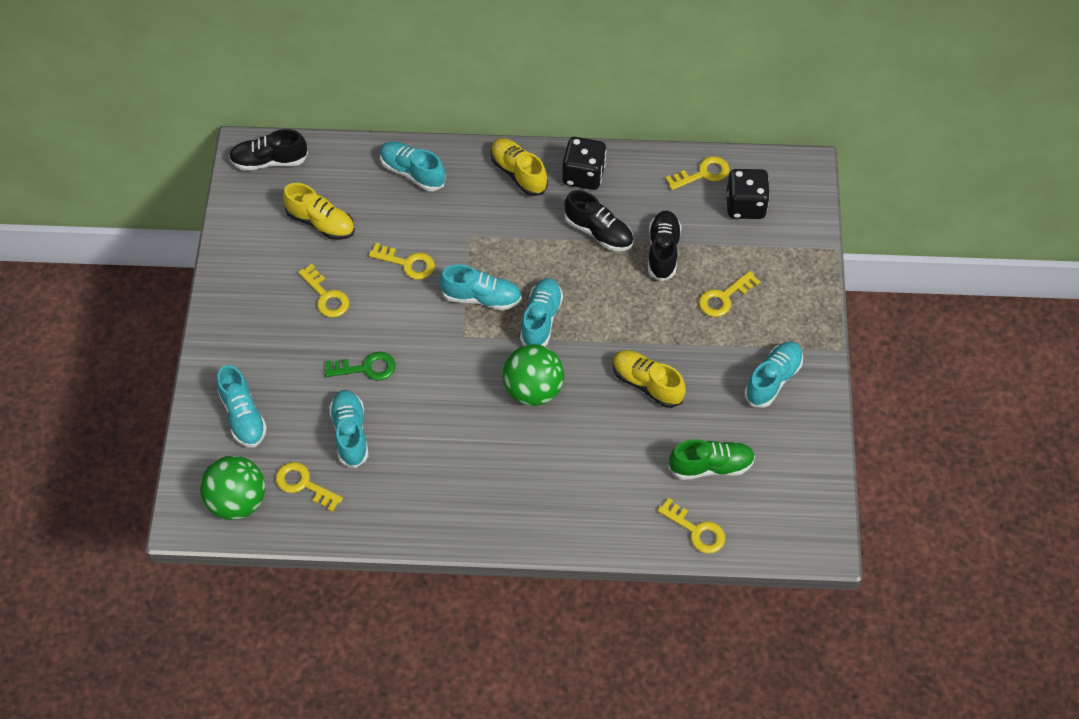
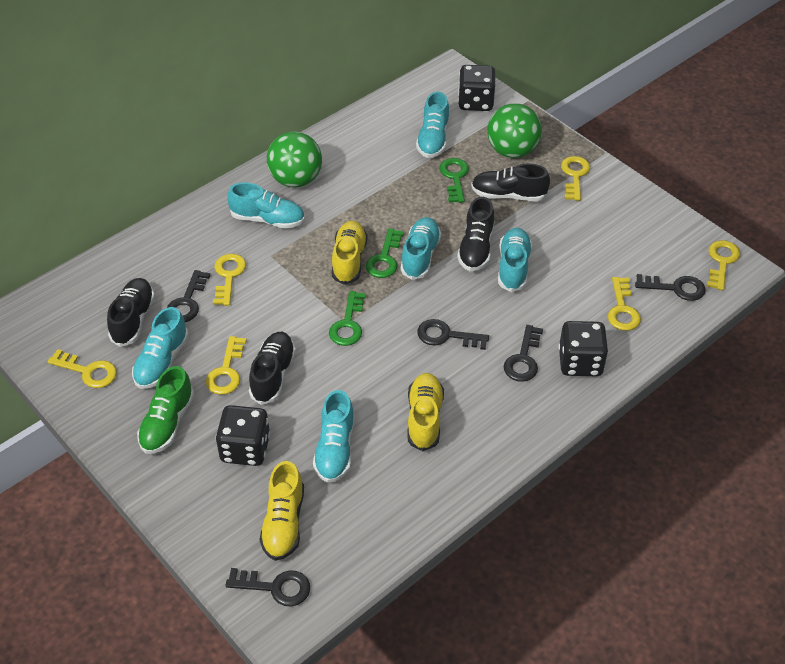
black dice: 2 -> 3
black key: 0 -> 5
black shoe: 3 -> 4
green key: 1 -> 3

